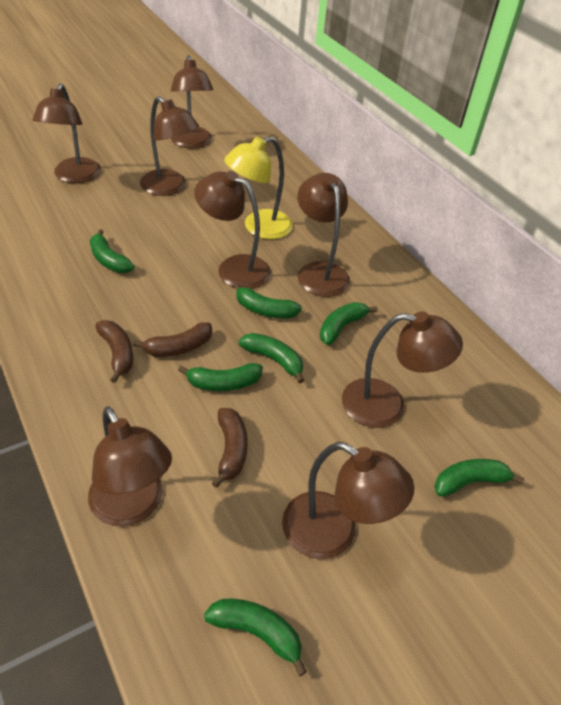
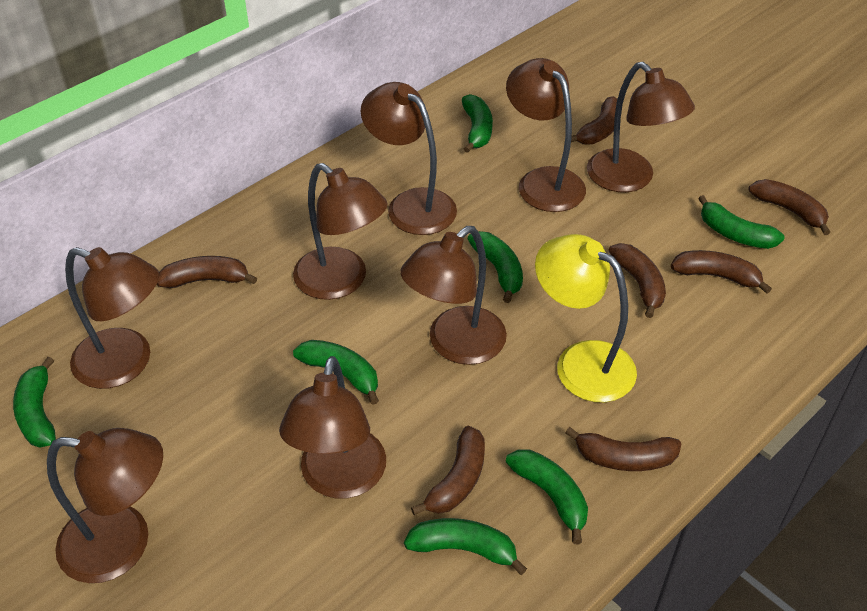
brown banana: 3 -> 7

